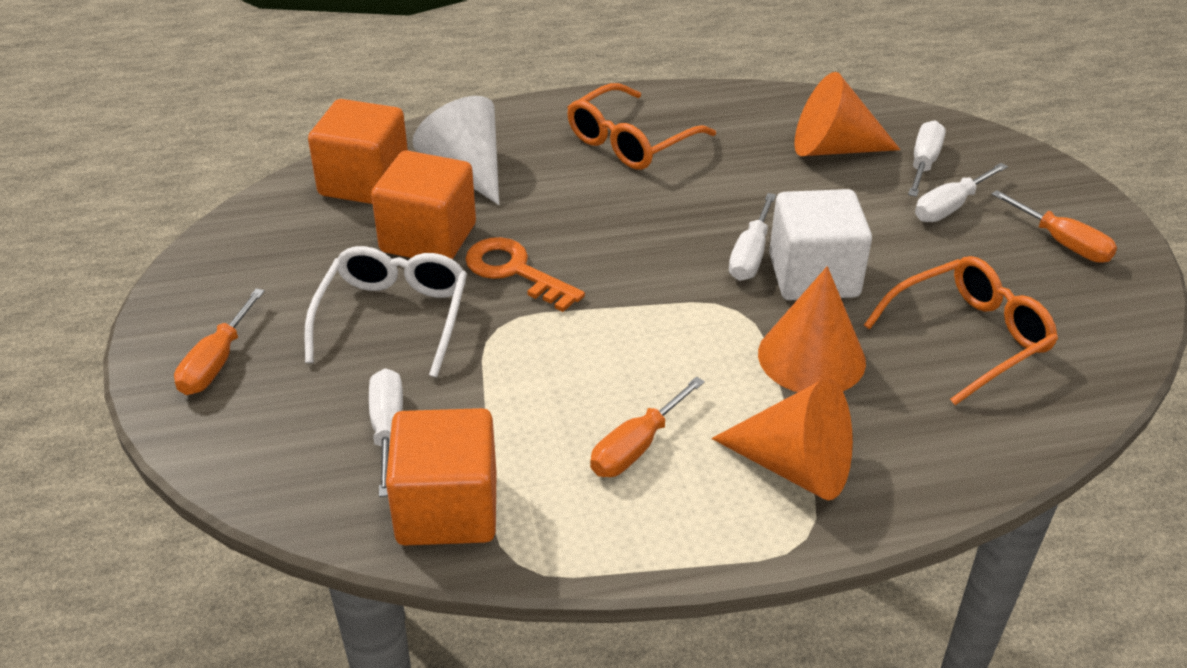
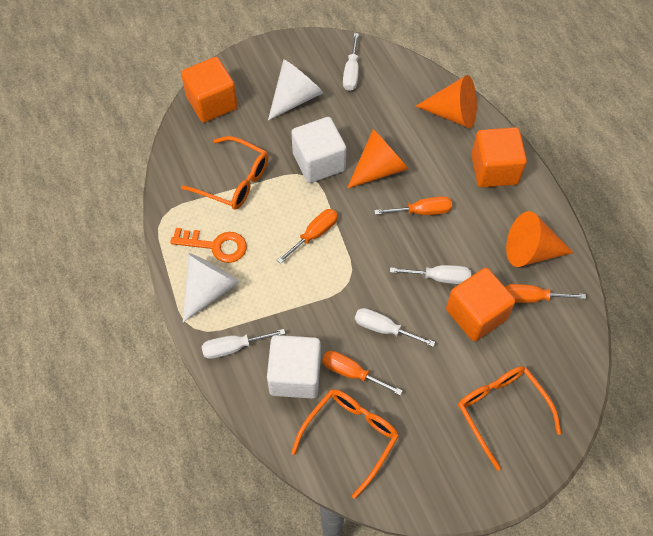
orange glasses: 2 -> 3
orange screwdriver: 3 -> 4
white cone: 1 -> 2
white cube: 1 -> 2
white glasses: 1 -> 0

